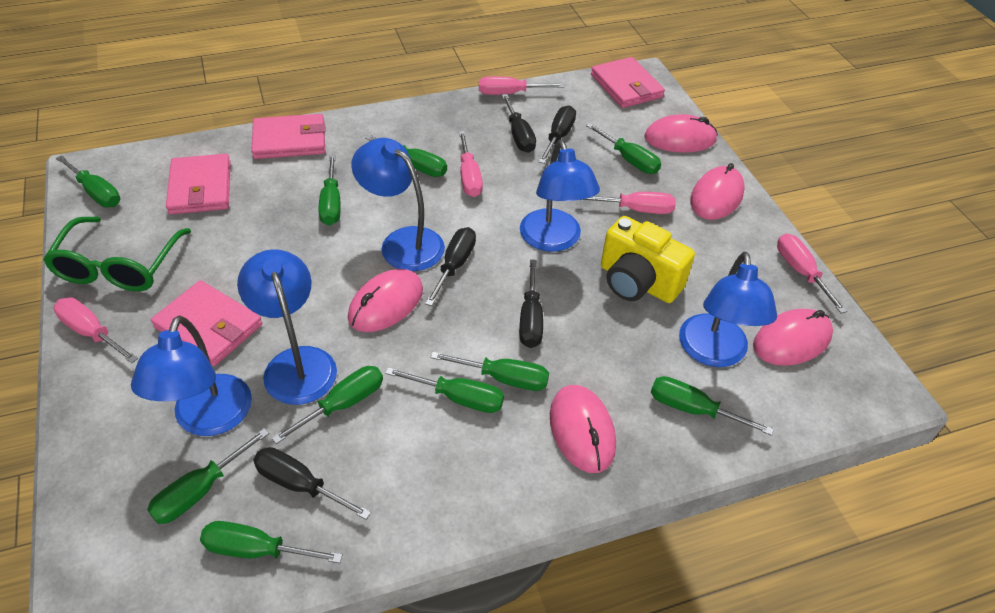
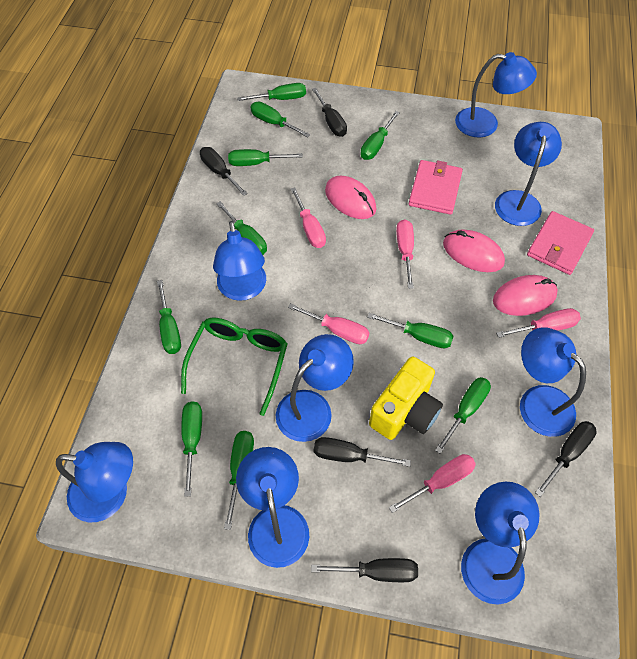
blue lamp: 5 -> 8
pink mouse: 5 -> 3
pink wallet: 4 -> 2

